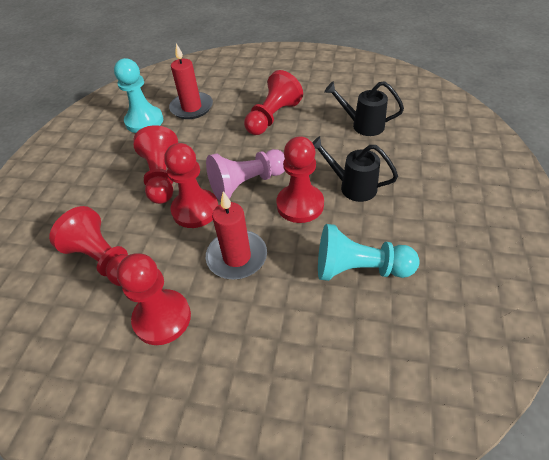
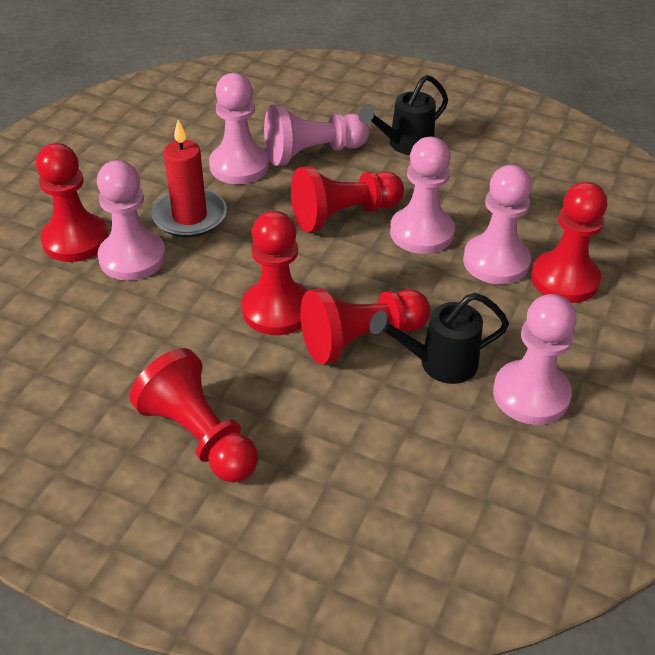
pink pawn: 1 -> 6
red candle: 2 -> 1
turquoise pawn: 2 -> 0

